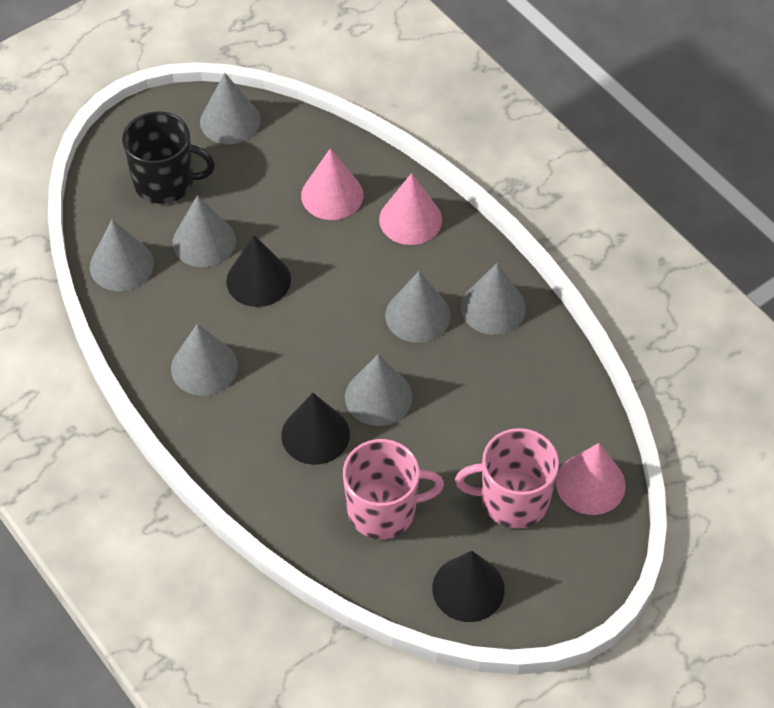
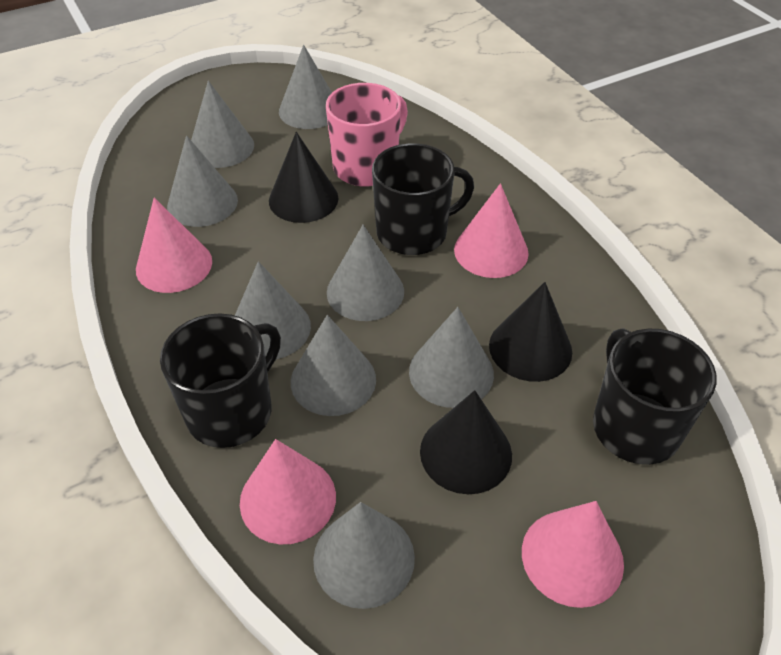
black mug: 1 -> 3
grey cone: 7 -> 8
pink cone: 3 -> 4
pink mug: 2 -> 1

